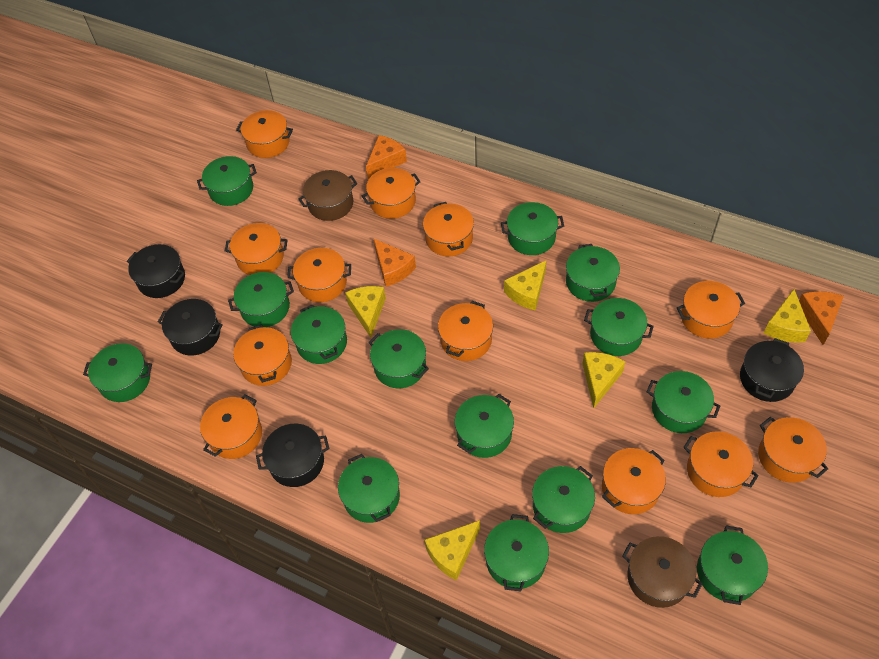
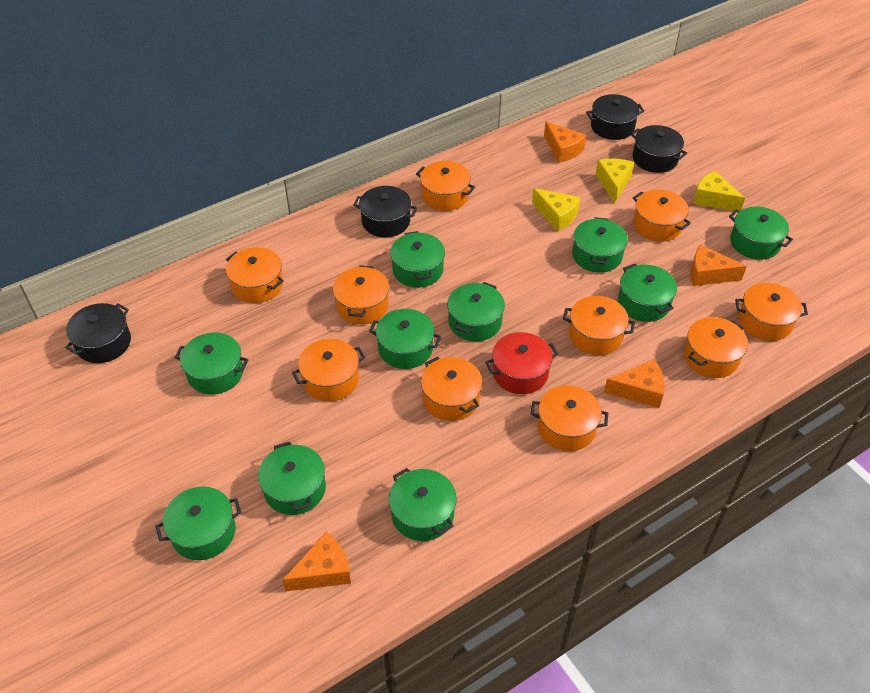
brown pot: 2 -> 0
green pot: 14 -> 10
orange cheese: 3 -> 4
orange pot: 12 -> 10
red pot: 0 -> 1
yellow cheese: 5 -> 3

